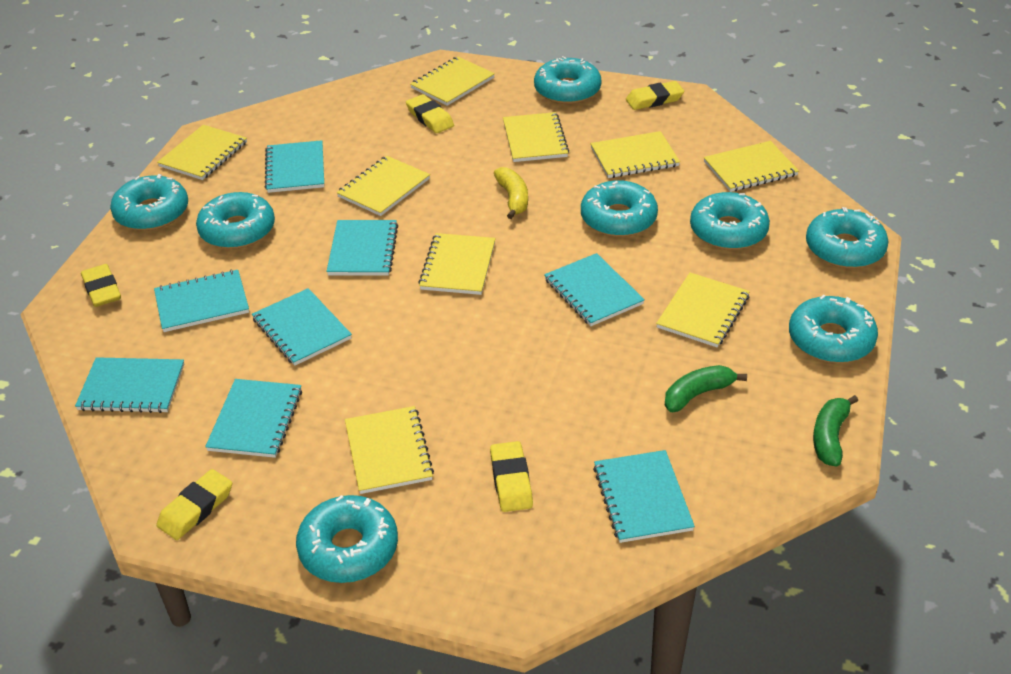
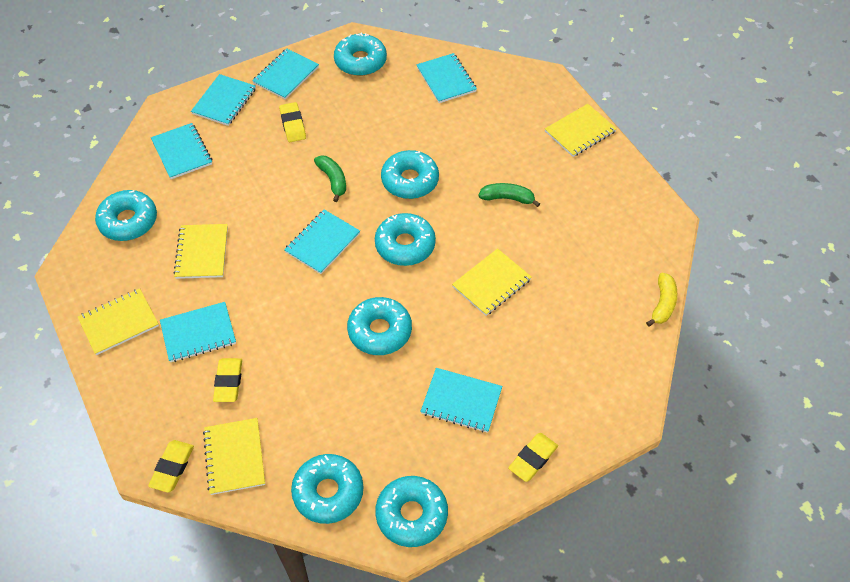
turquoise donut: 8 -> 7
turquoise notebook: 8 -> 7
yellow eraser: 5 -> 4
yellow notebook: 9 -> 5

